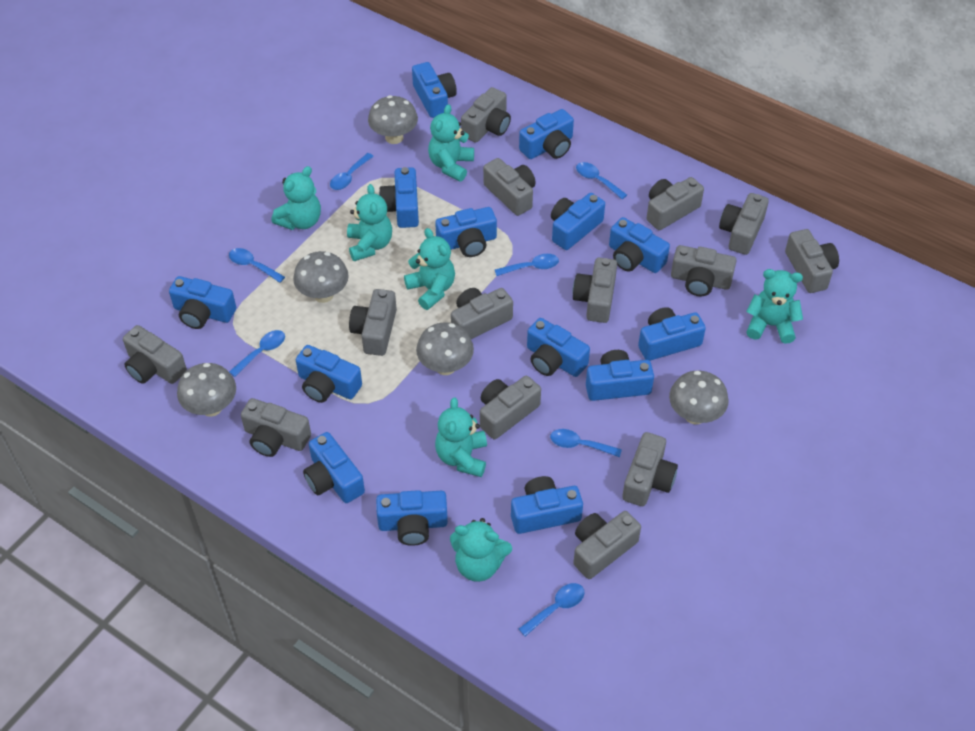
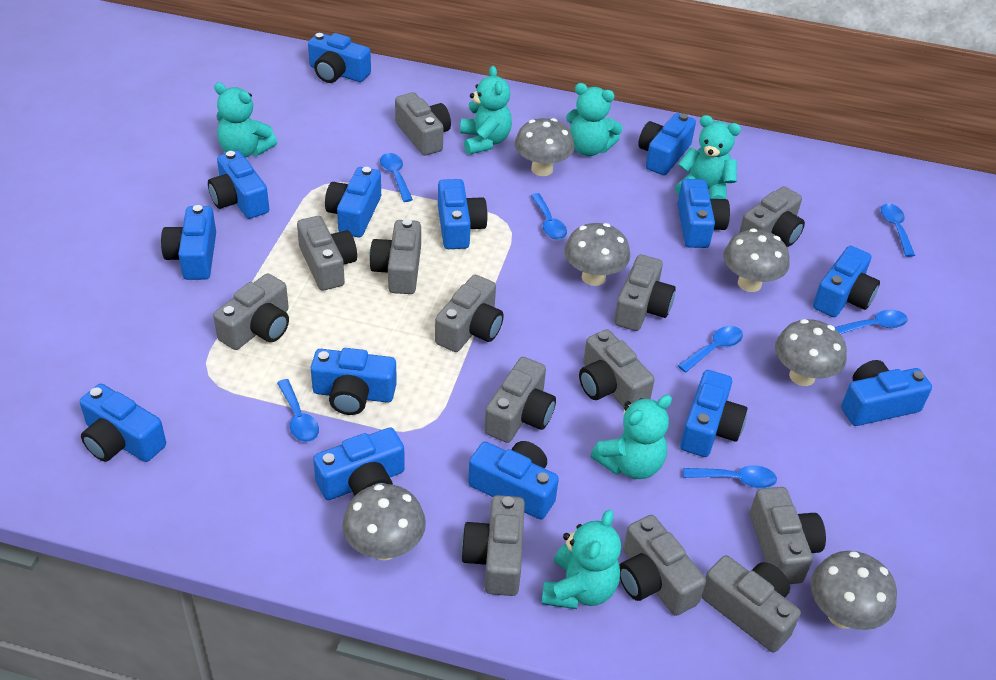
grey camera: 14 -> 13
grey mushroom: 5 -> 6
turquoise teddy bear: 7 -> 6

